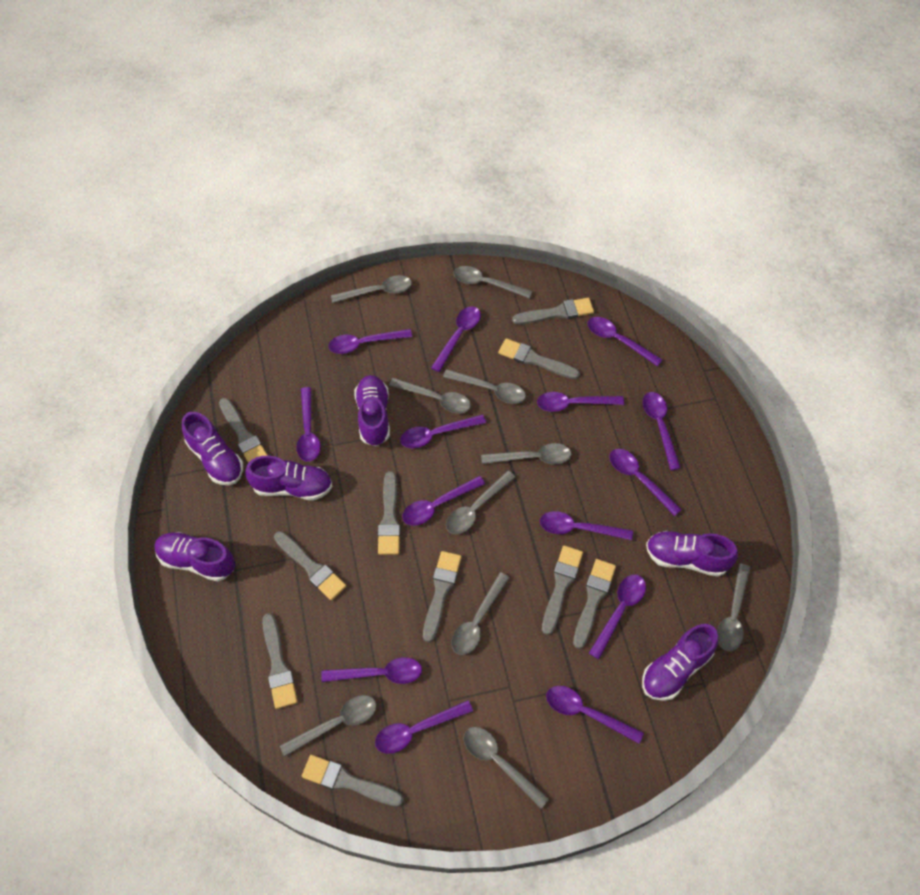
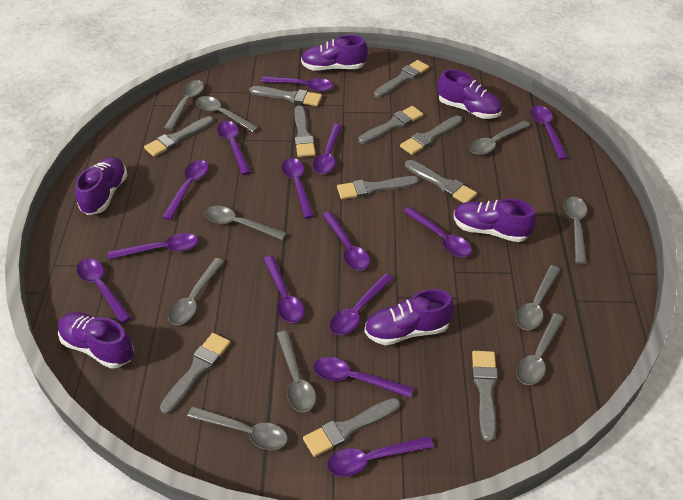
grey brush: 10 -> 11

